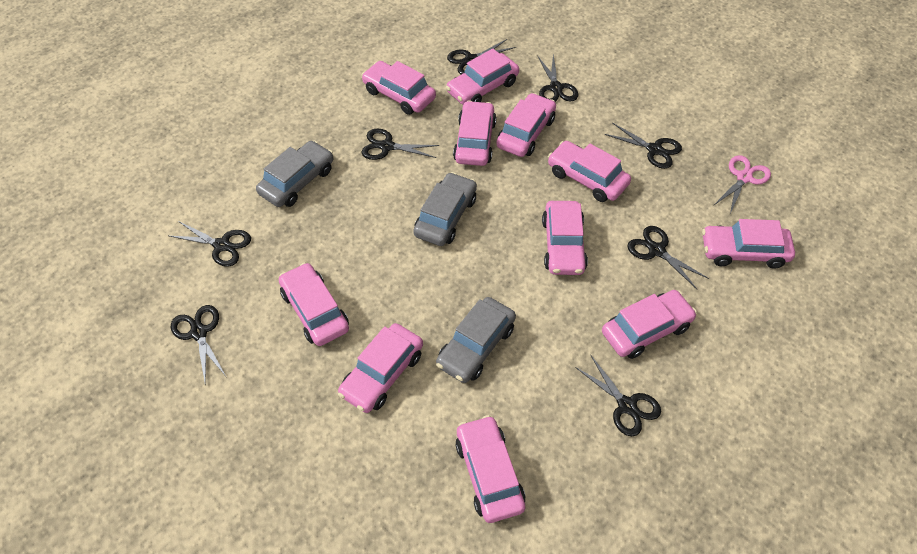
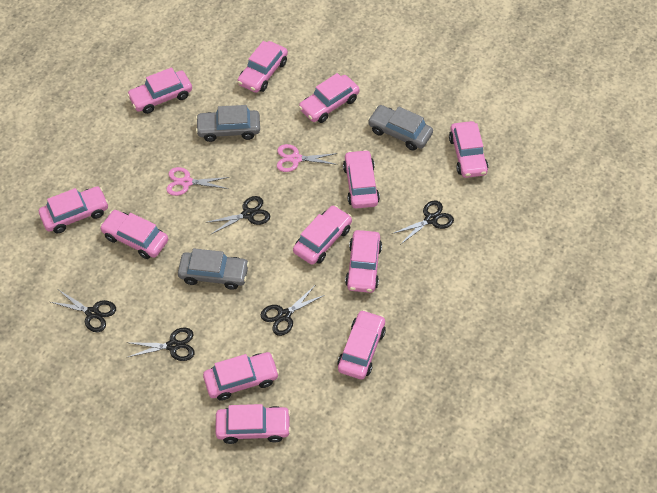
black scissors: 8 -> 5
pink car: 11 -> 12
pink scissors: 1 -> 2

